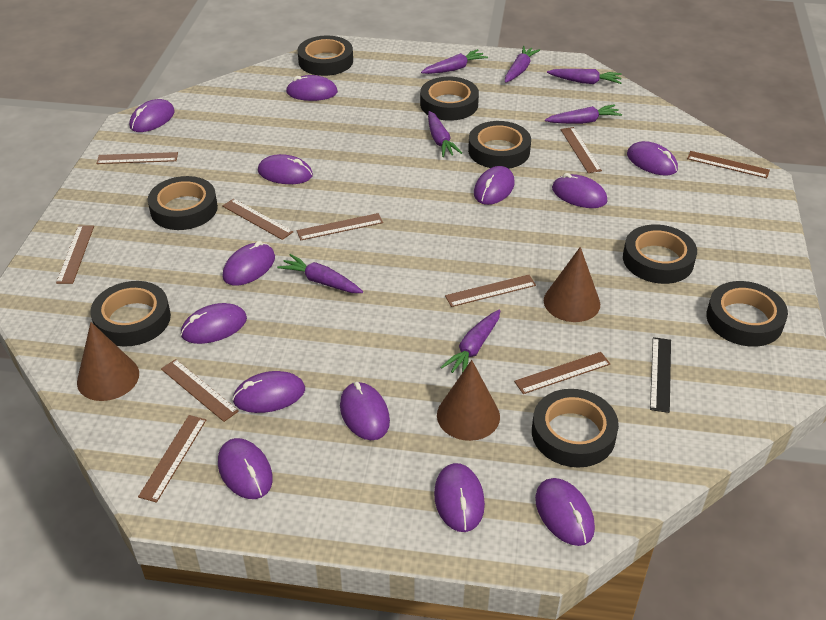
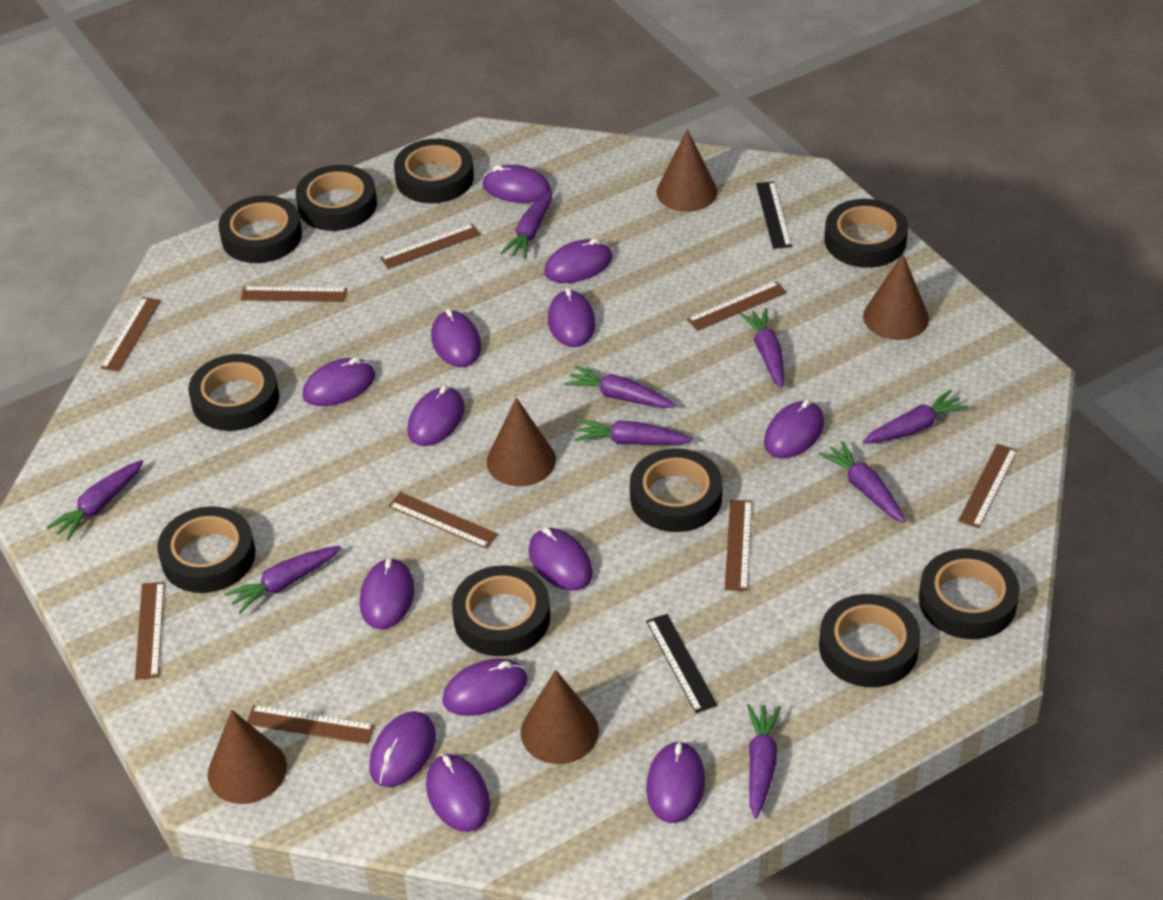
black ruler: 1 -> 2
black tape: 8 -> 10
brown cone: 3 -> 5
brown ruler: 10 -> 9
purple carrot: 7 -> 9

